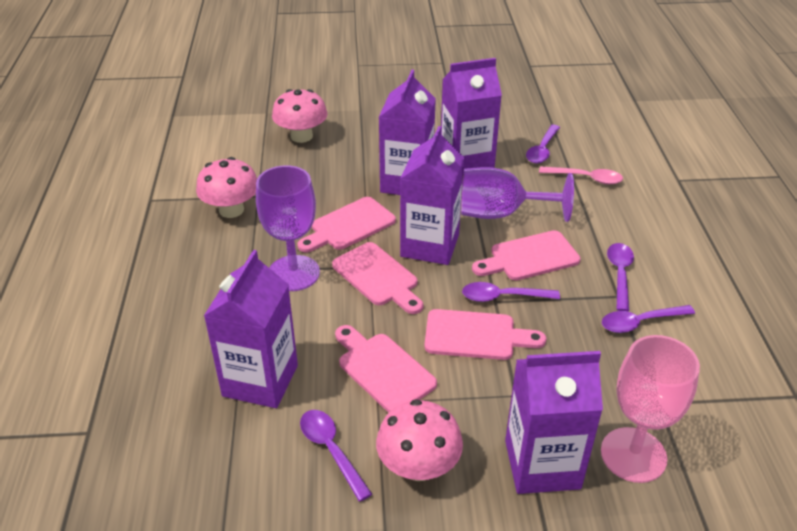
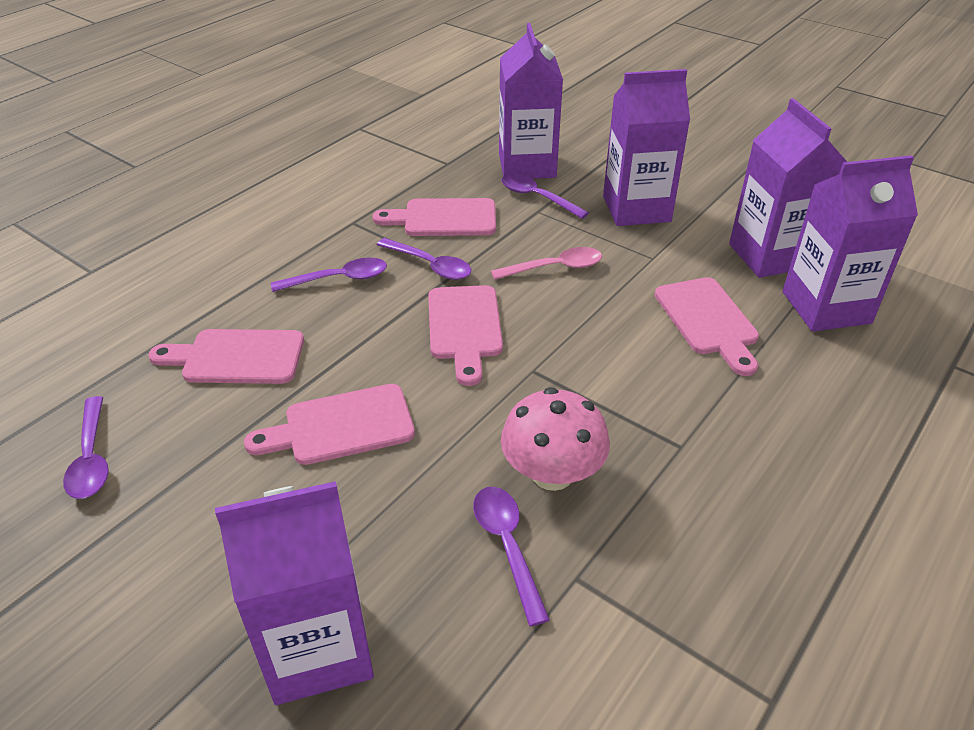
pink goblet: 1 -> 0
pink mushroom: 3 -> 1
purple goblet: 2 -> 0

